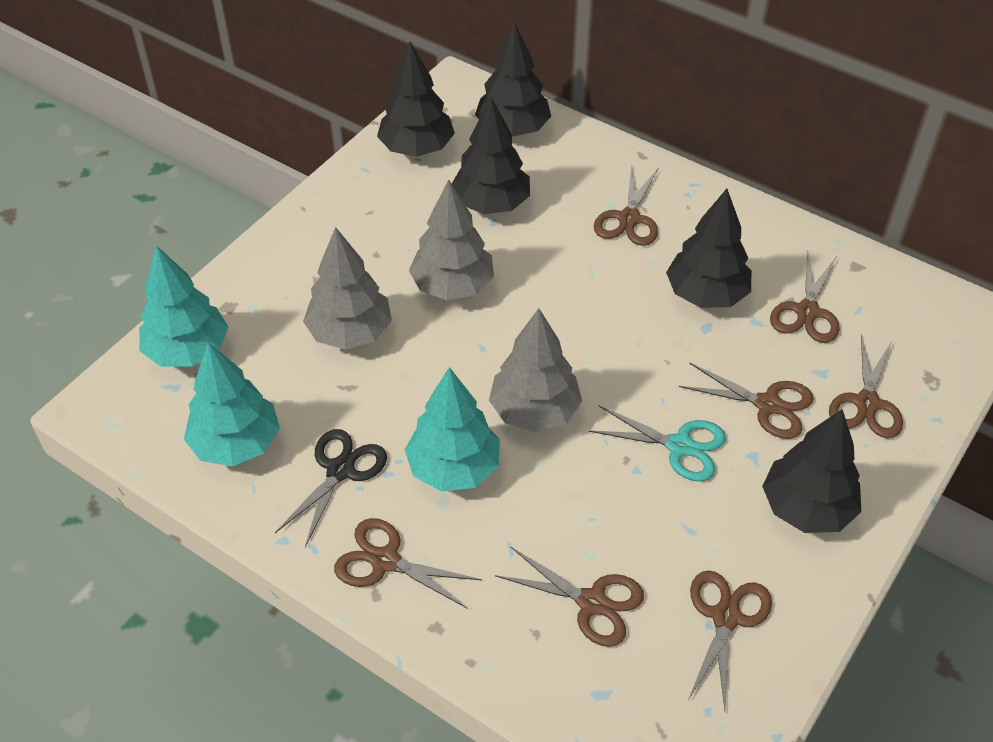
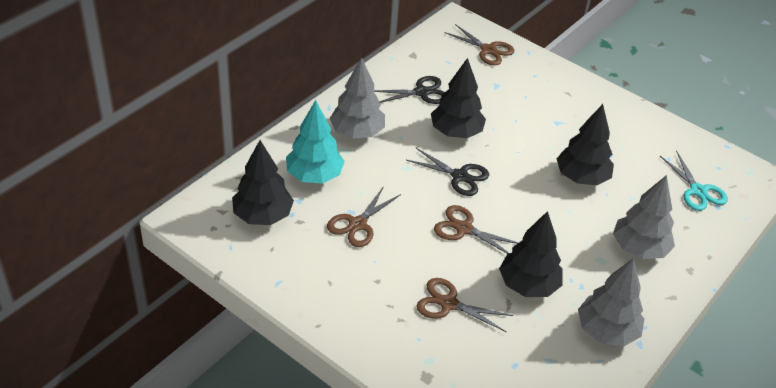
black scissors: 1 -> 2
black tree: 5 -> 4
brown scissors: 7 -> 4
turquoise tree: 3 -> 1

